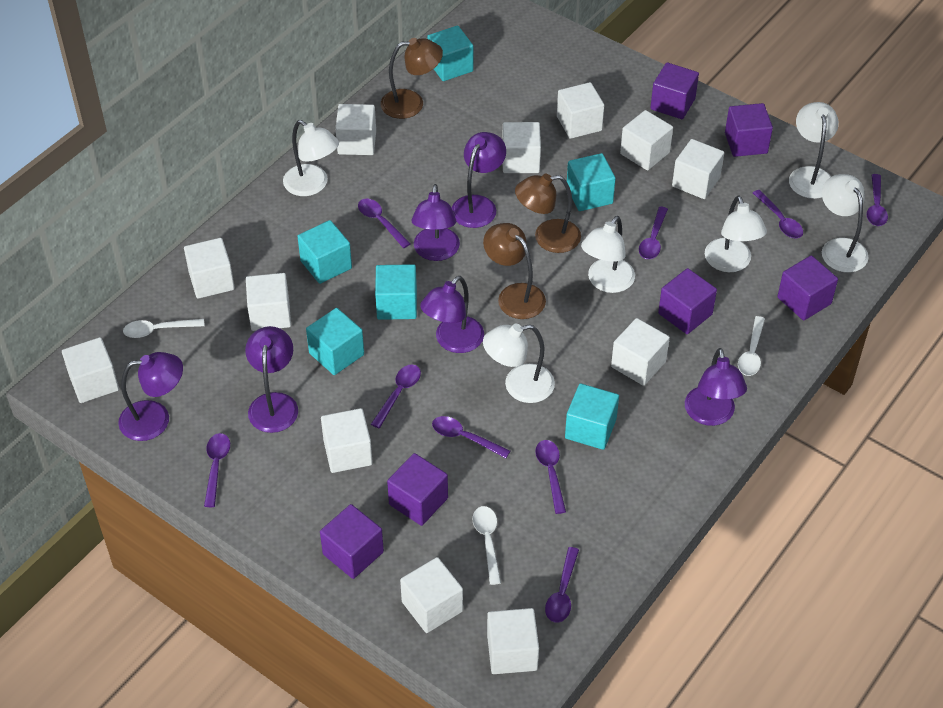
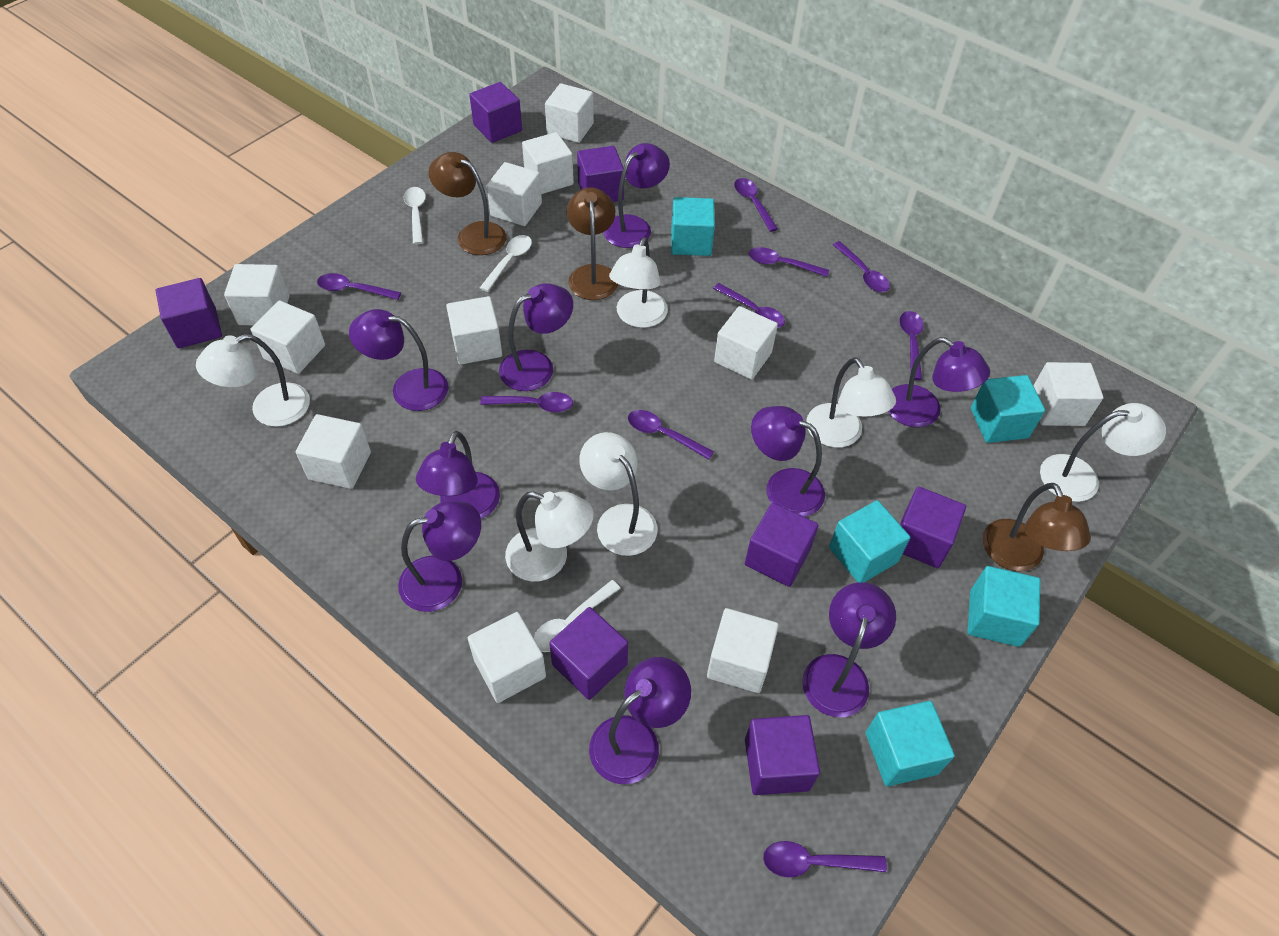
purple cube: 6 -> 7
purple lamp: 6 -> 9
turquoise cube: 6 -> 5
white cube: 12 -> 11

